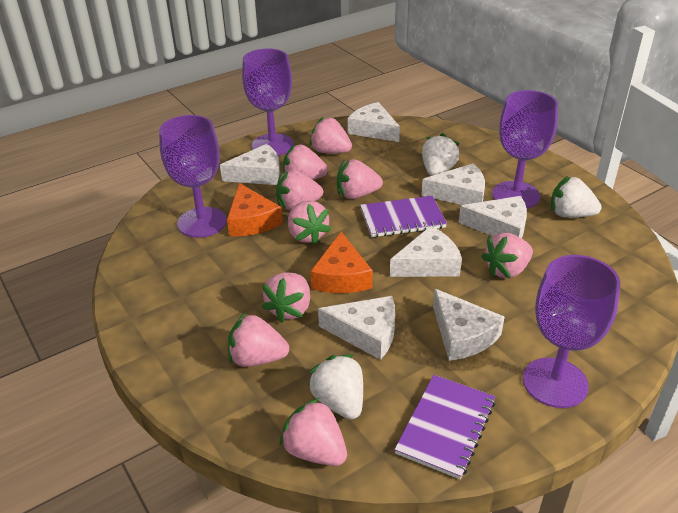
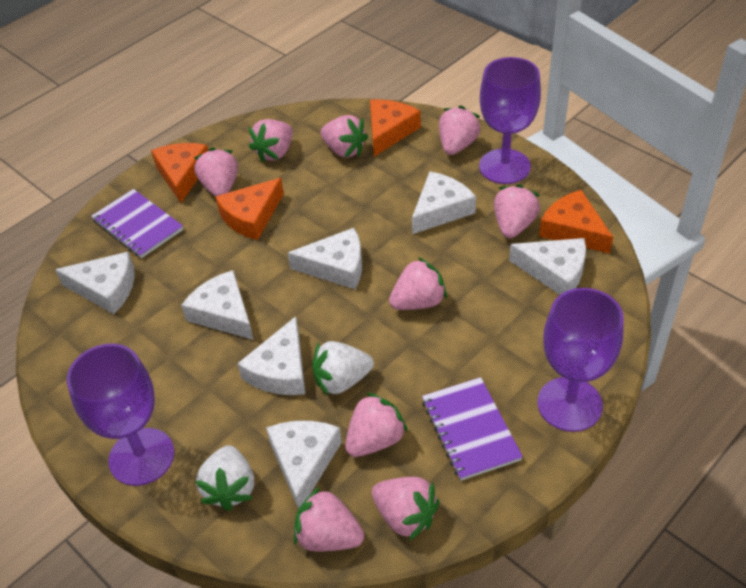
orange cheese: 2 -> 4
purple goblet: 4 -> 3
white strawberry: 3 -> 2

